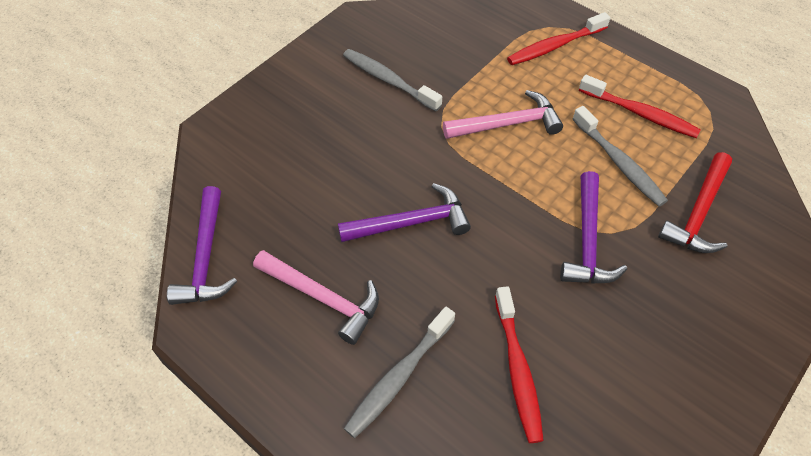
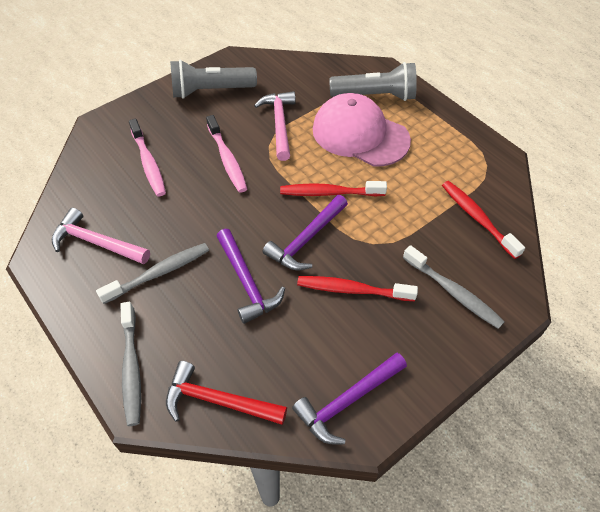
grey flashlight: 0 -> 2
pink cap: 0 -> 1
pink toothbrush: 0 -> 2

